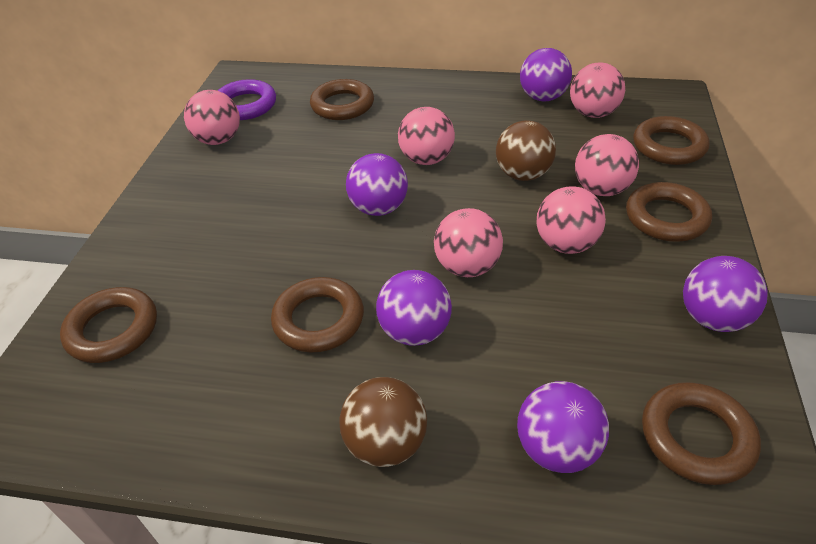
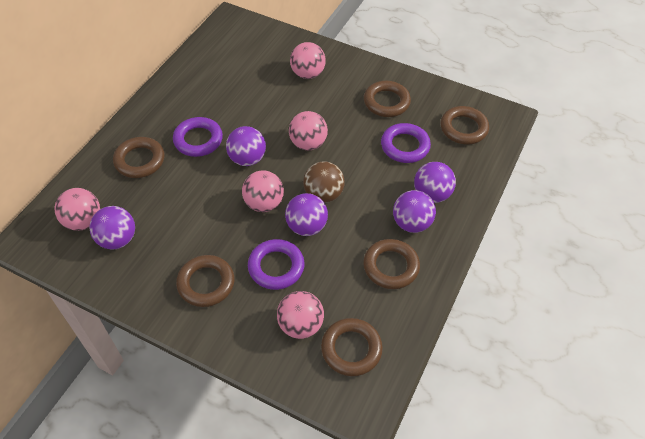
brown ball: 2 -> 1
pink ball: 6 -> 5
purple ring: 1 -> 3

